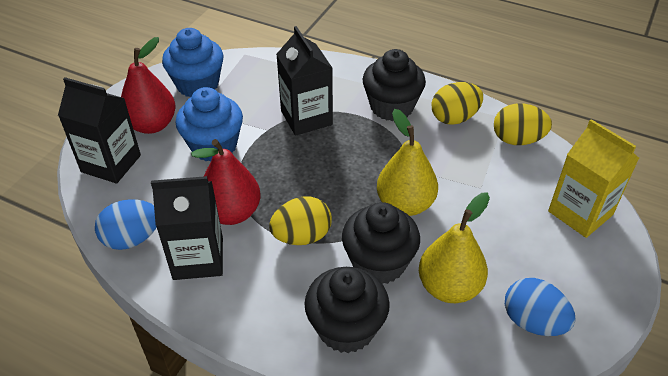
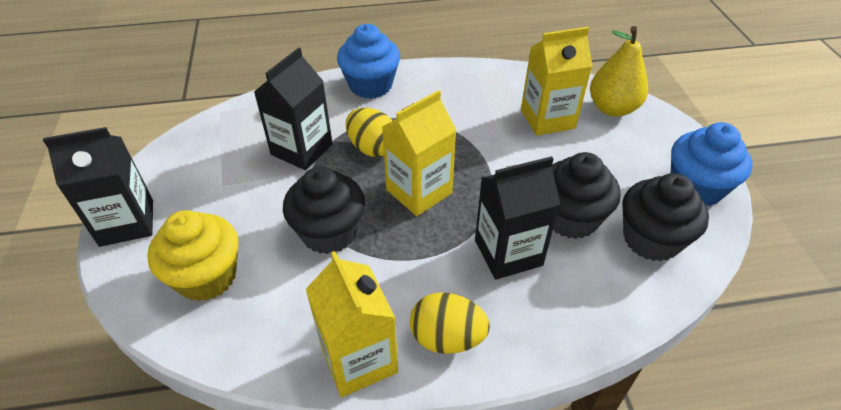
blue egg: 2 -> 0
red pear: 2 -> 0
yellow carton: 1 -> 3
yellow cupcake: 0 -> 1
yellow egg: 3 -> 2
yellow pear: 2 -> 1

